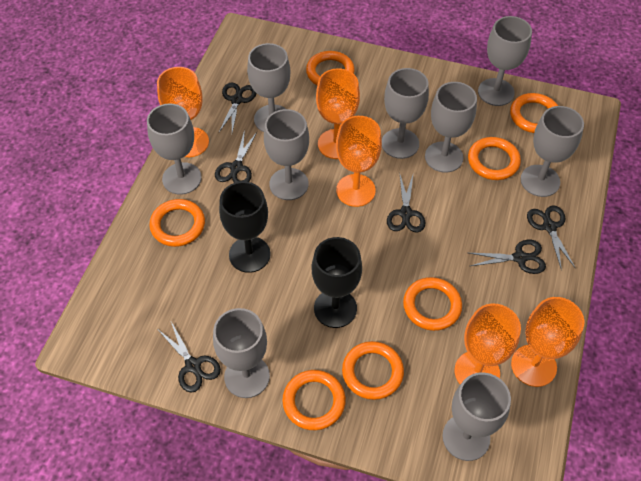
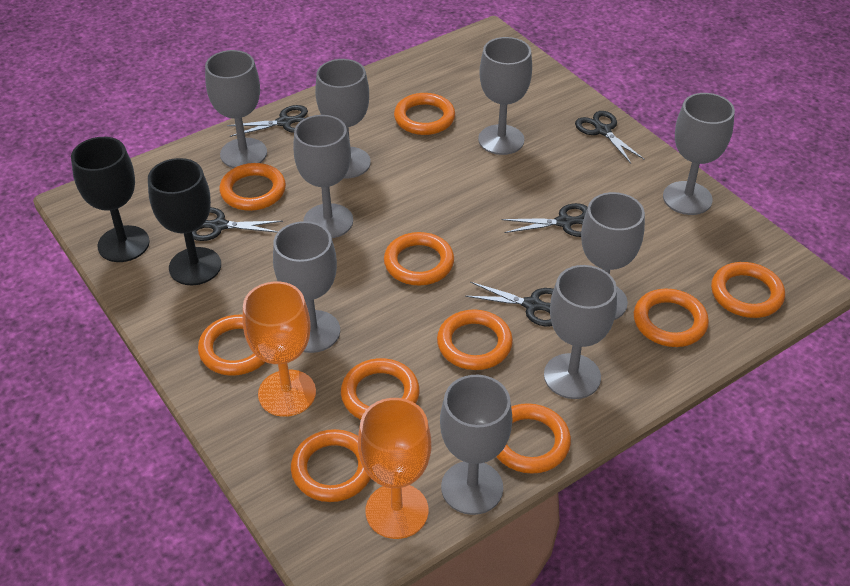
black scissors: 6 -> 5
orange goblet: 5 -> 2
orange ring: 7 -> 10

